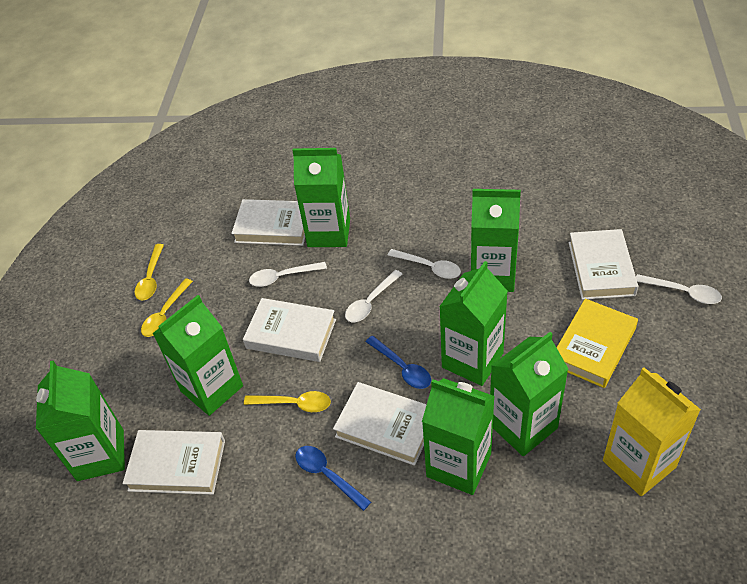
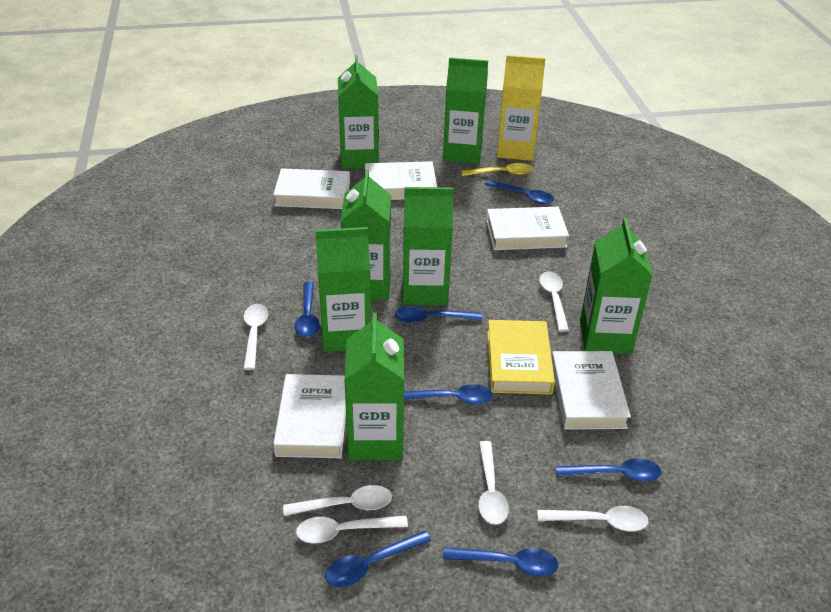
blue spoon: 2 -> 7
white spoon: 4 -> 6
yellow spoon: 3 -> 1

